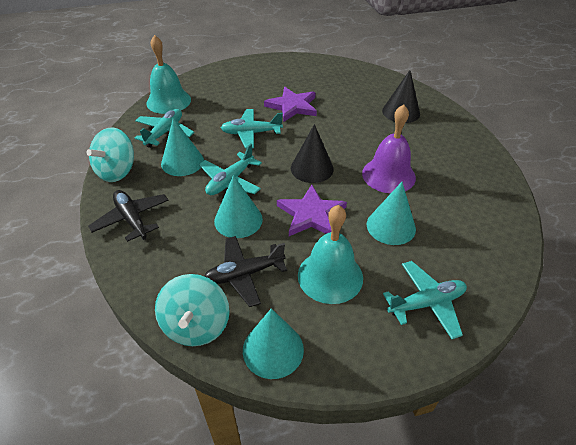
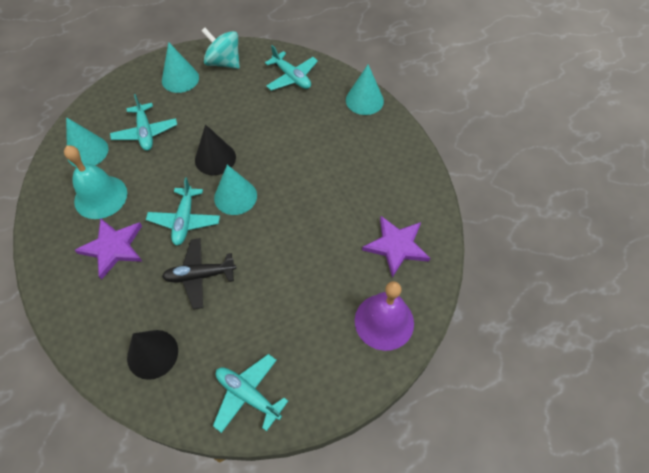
black plane: 2 -> 1
turquoise bell: 2 -> 1
turquoise spinning top: 2 -> 1

